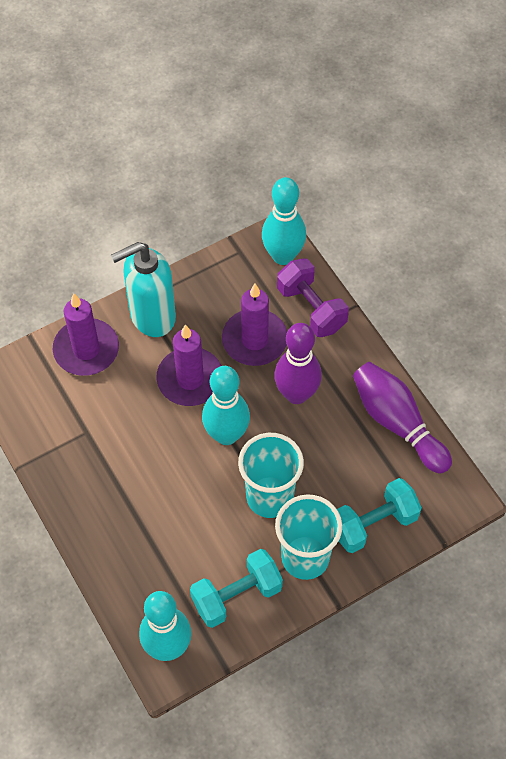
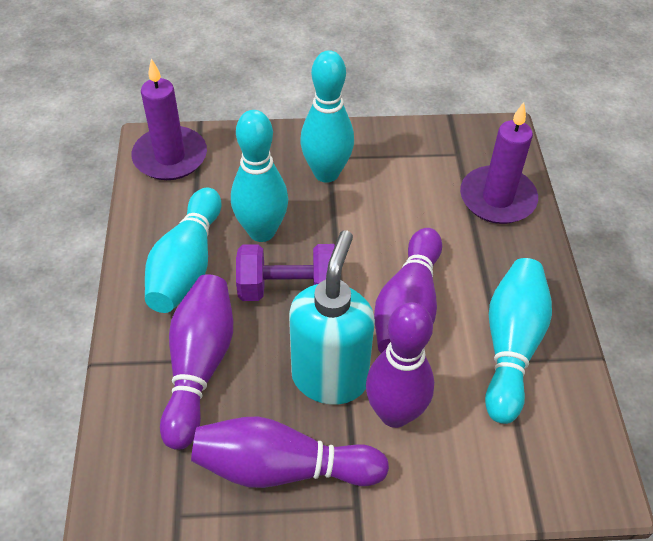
purple bowling pin: 2 -> 4
purple candle: 3 -> 2
turquoise bowling pin: 3 -> 4
turquoise cup: 2 -> 0
turquoise dumbbell: 2 -> 0

